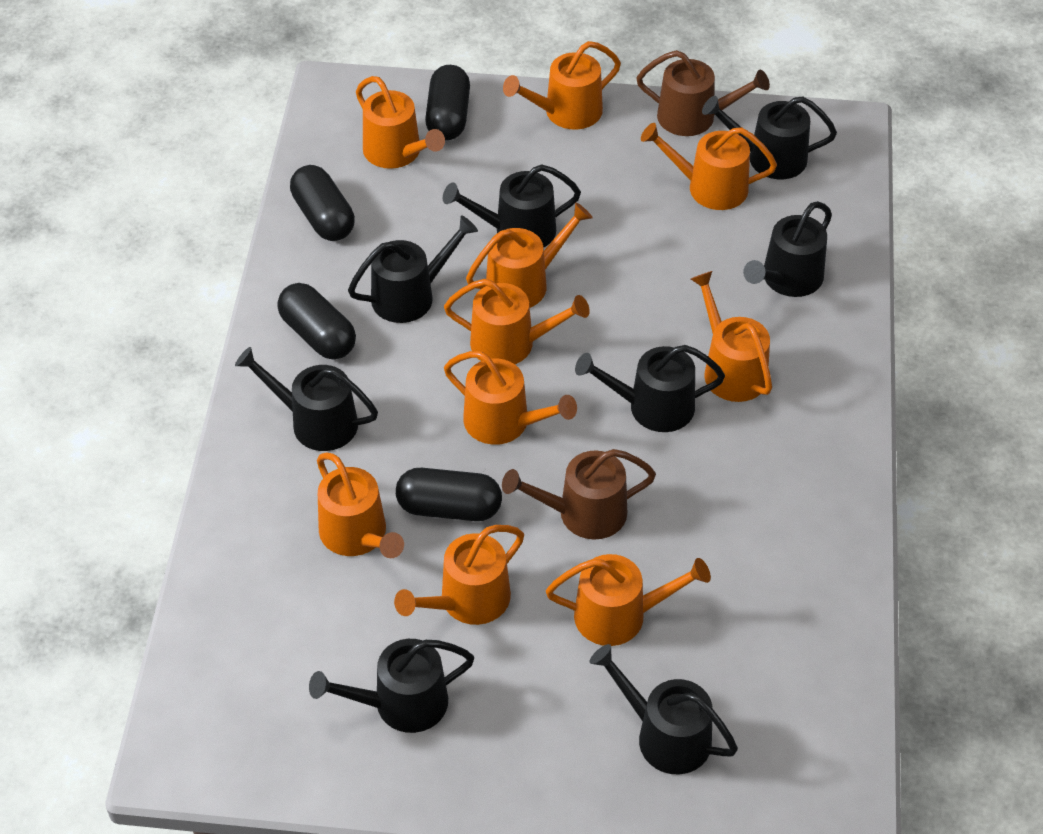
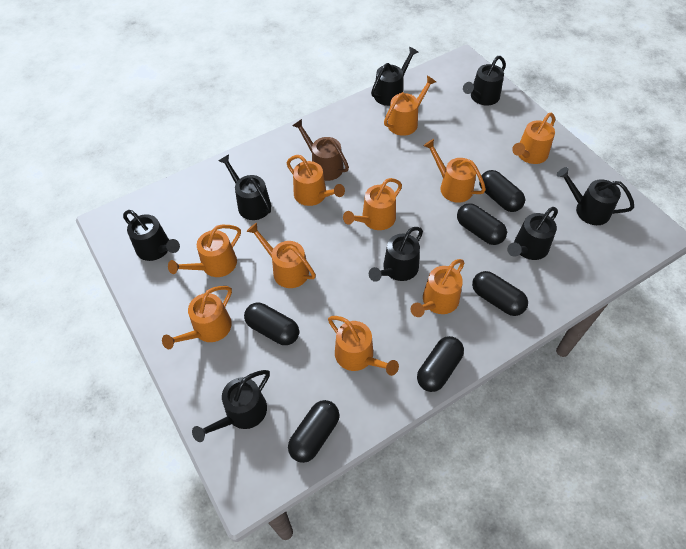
black capsule: 4 -> 6
brown watering can: 2 -> 1

